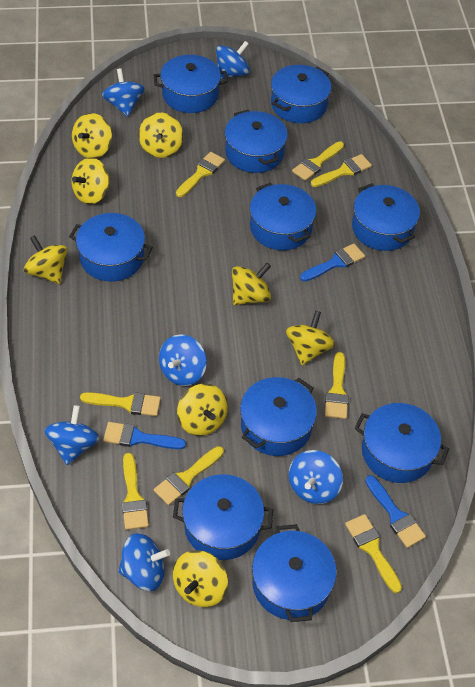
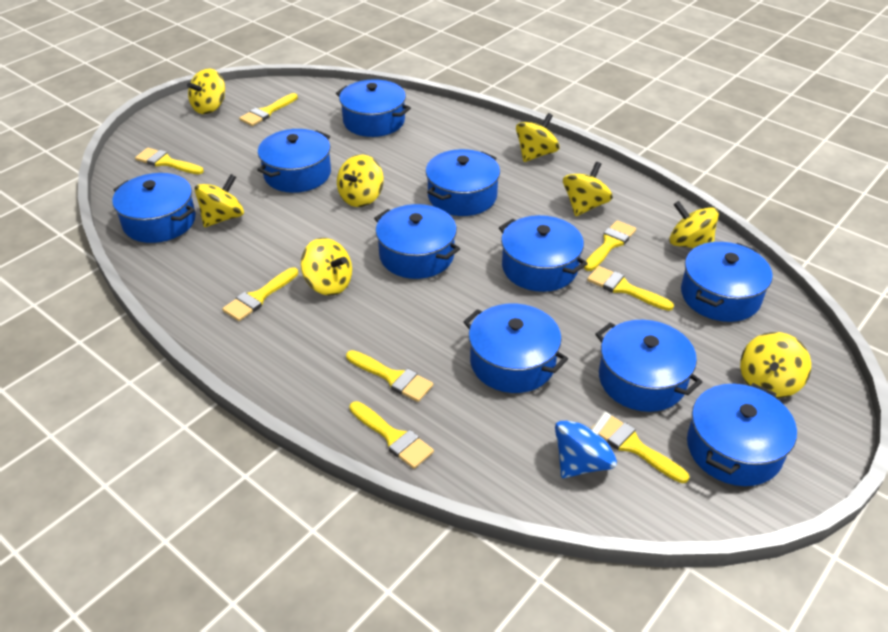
blue brush: 3 -> 0
blue spinning top: 6 -> 1

